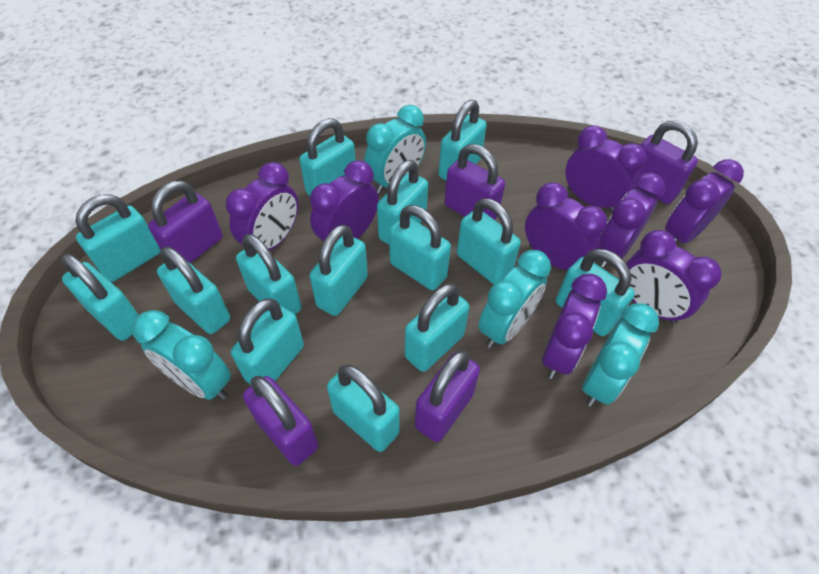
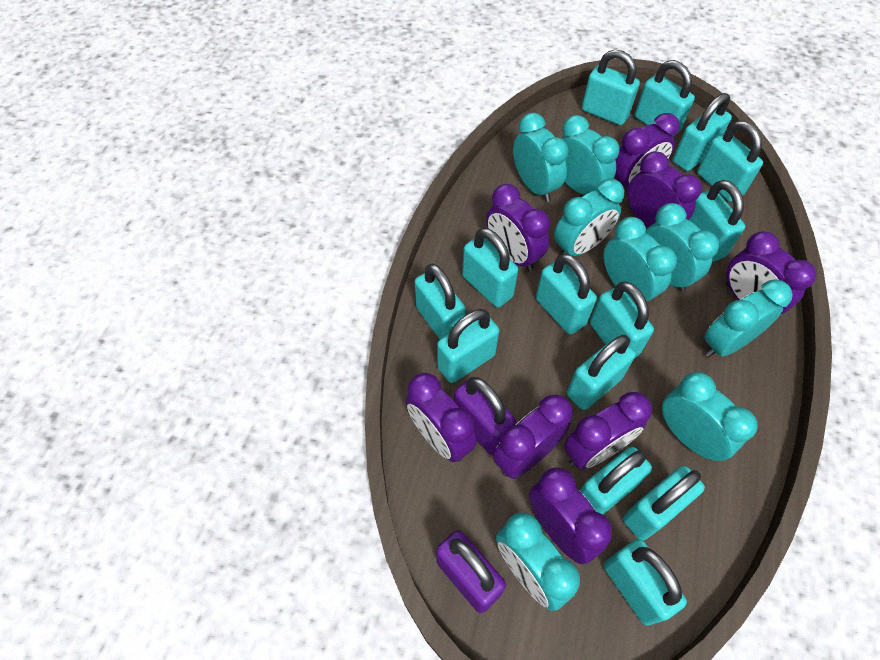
purple padlock: 5 -> 2
turquoise clock: 4 -> 8

